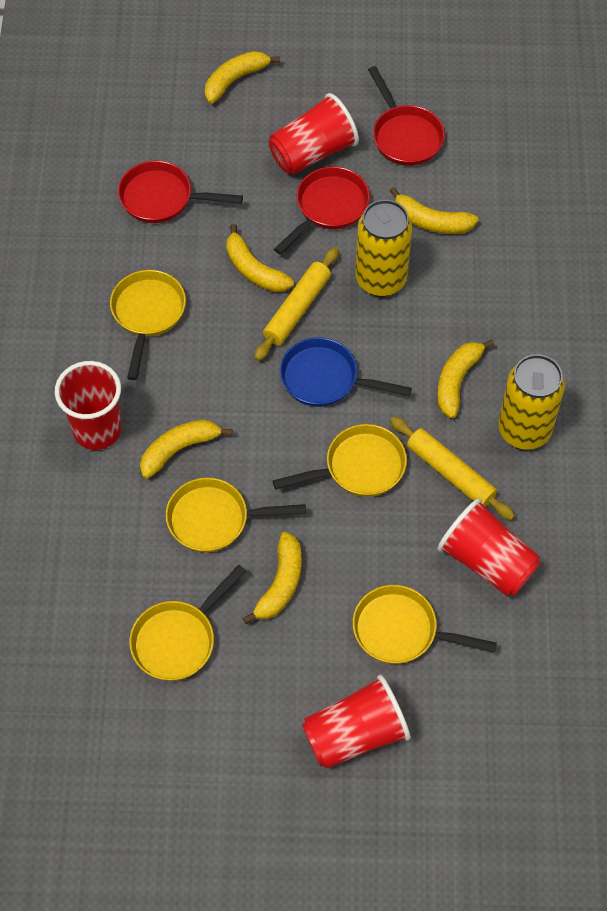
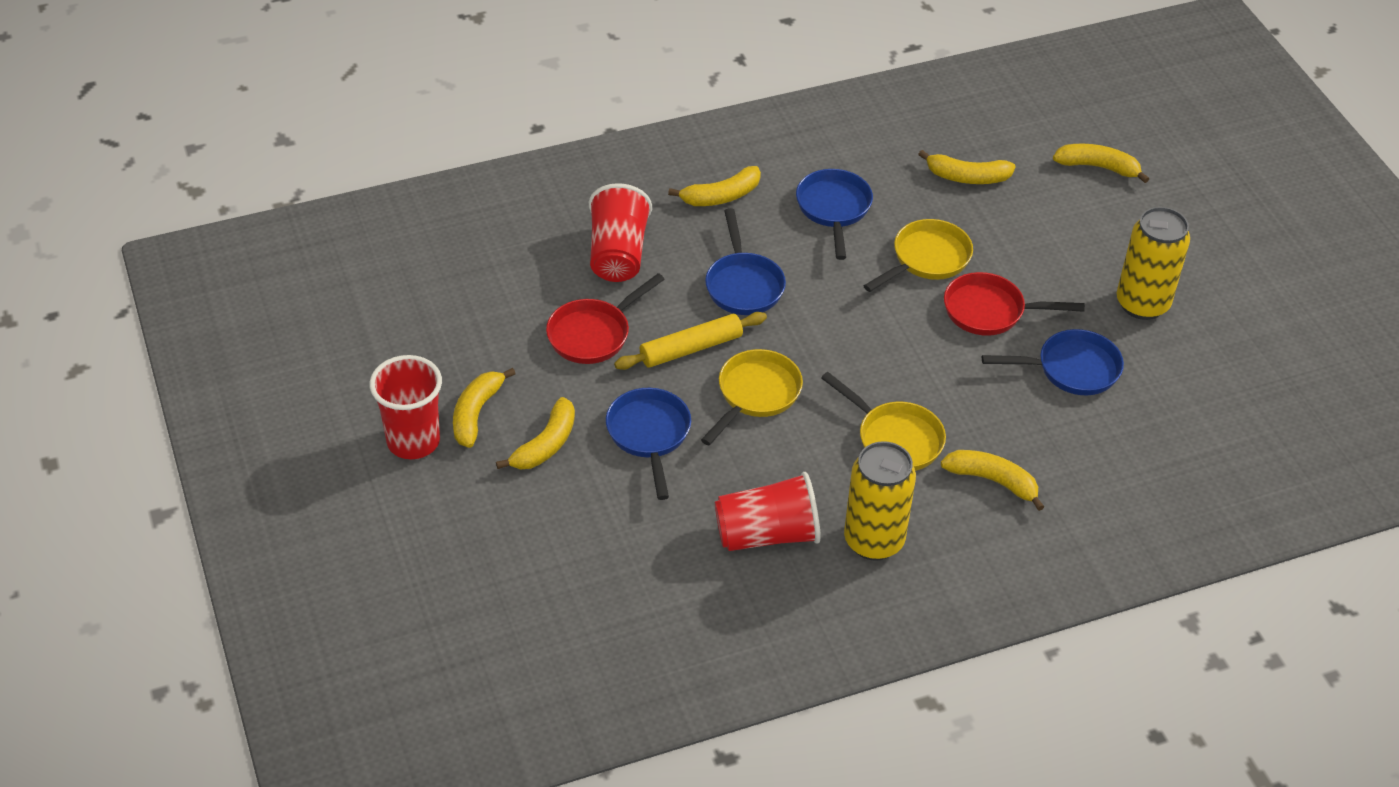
blue pan: 1 -> 4
red cup: 4 -> 3
red pan: 3 -> 2
yellow pan: 5 -> 3
yellow rolling pin: 2 -> 1

